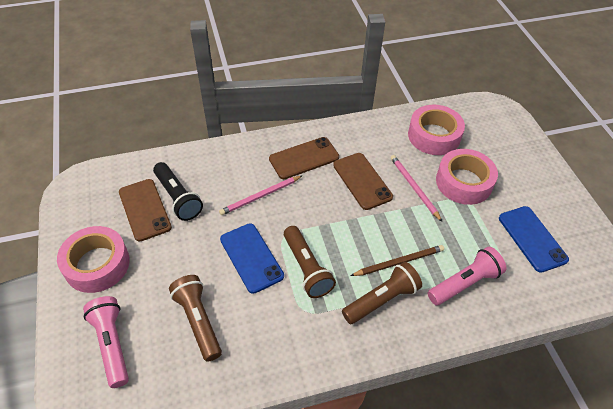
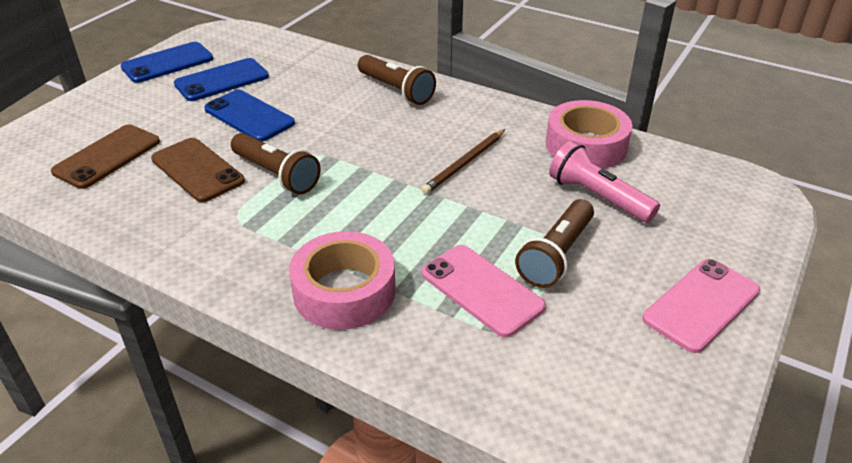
black flashlight: 1 -> 0
blue phone: 2 -> 3
brown phone: 3 -> 2
pink flashlight: 2 -> 1
pink pencil: 2 -> 0
pink phone: 0 -> 2
pink tape: 3 -> 2

